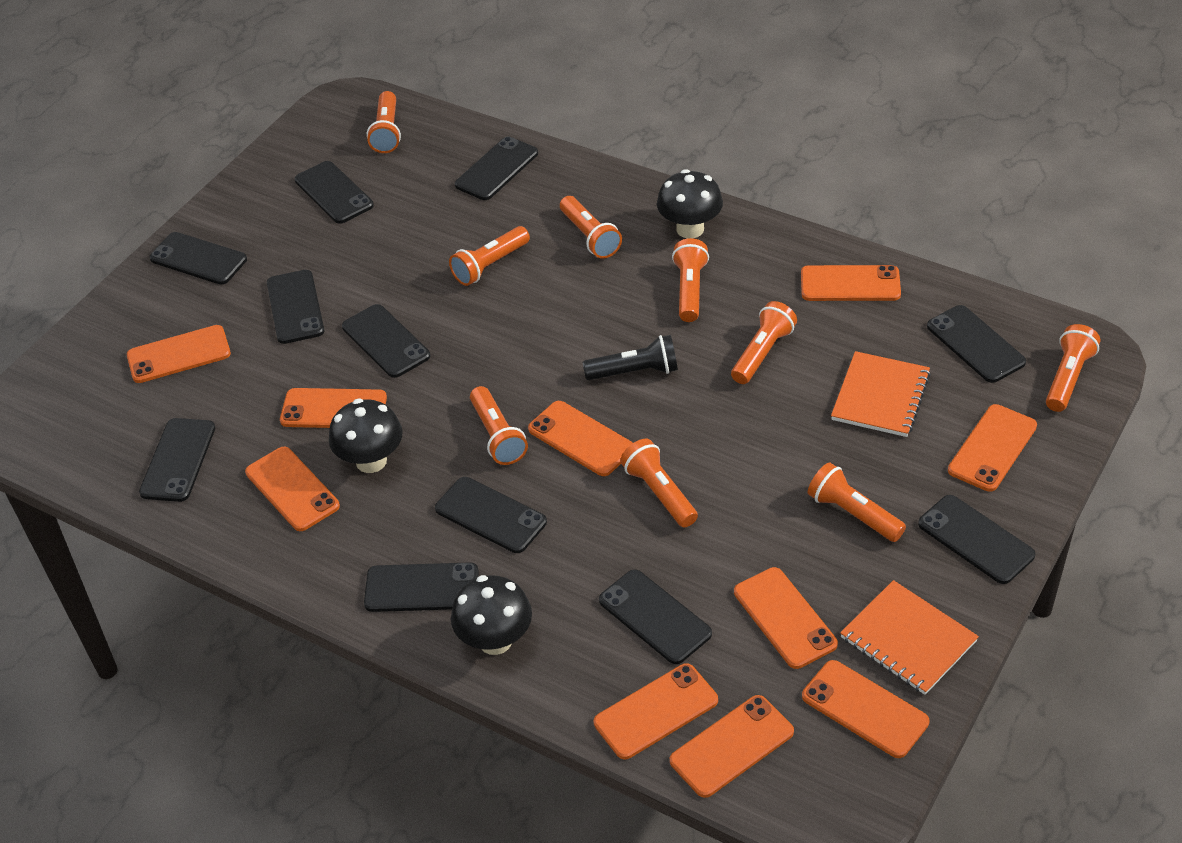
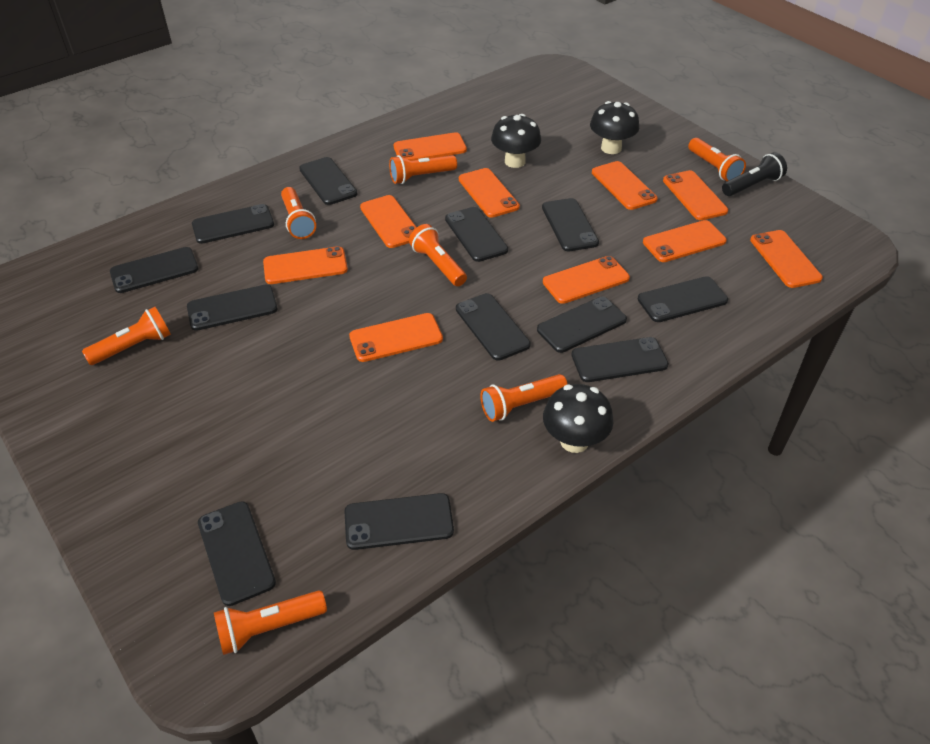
black phone: 11 -> 12
orange flashlight: 9 -> 7
orange notebook: 2 -> 0

